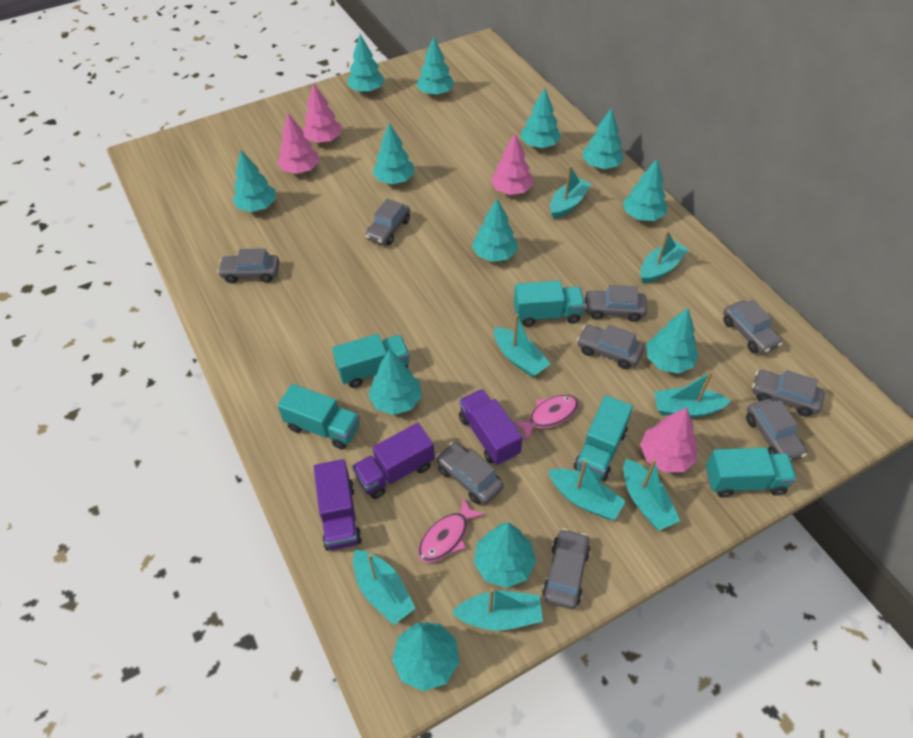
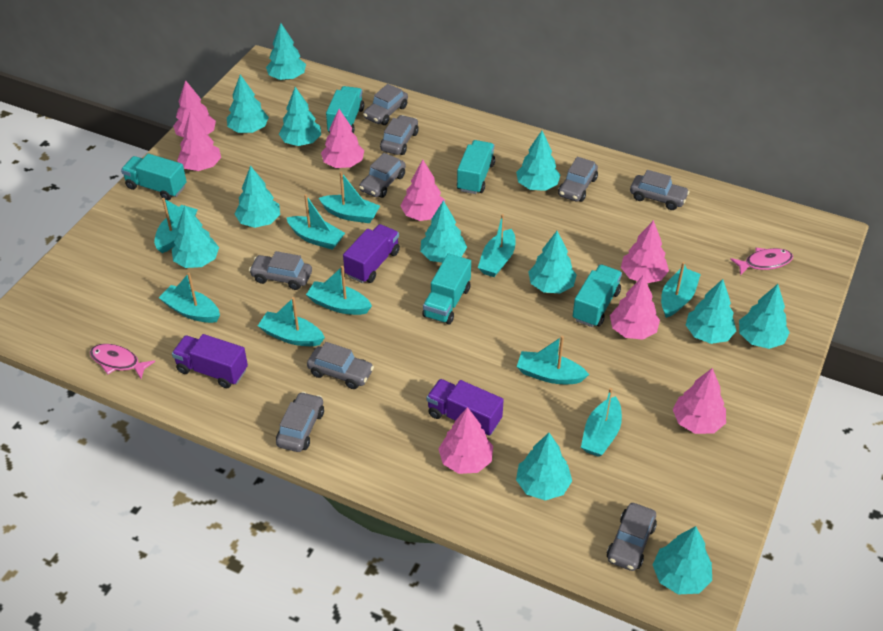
pink tree: 4 -> 8
turquoise boat: 8 -> 10

